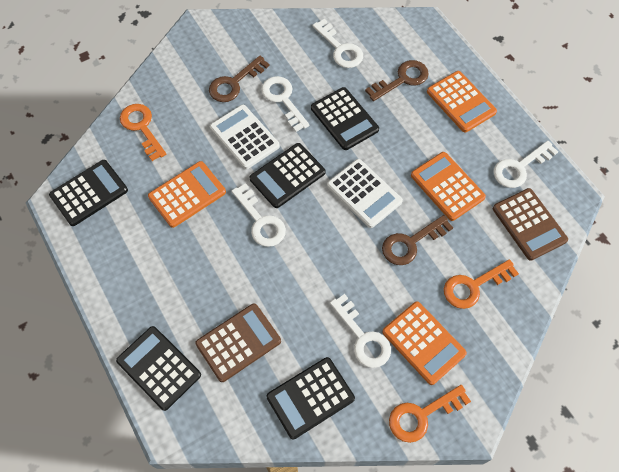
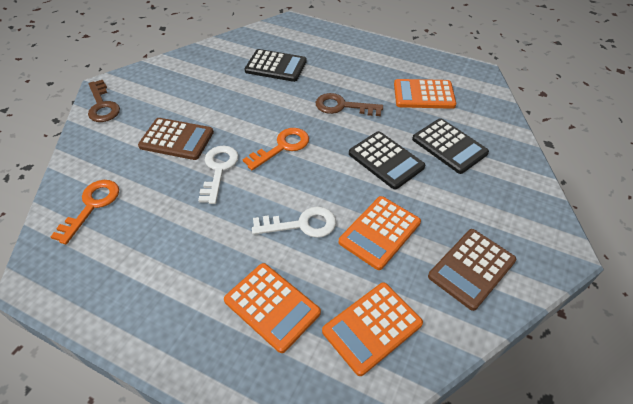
black calculator: 5 -> 3
brown key: 3 -> 2
orange key: 3 -> 2
white calculator: 2 -> 0
white key: 5 -> 2

